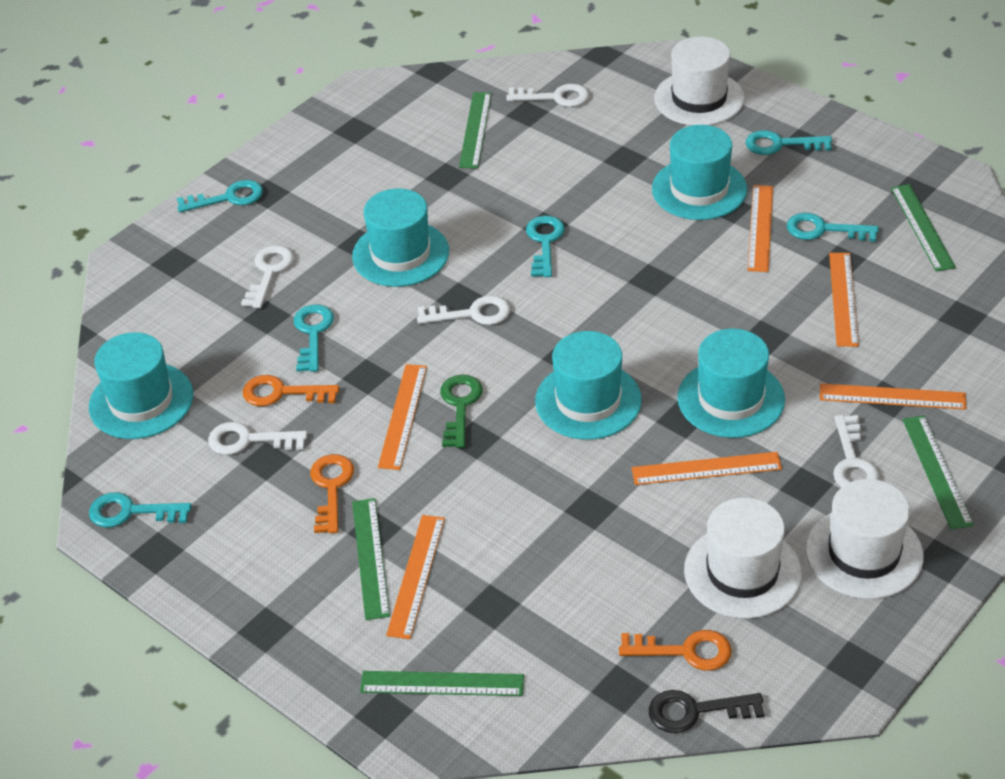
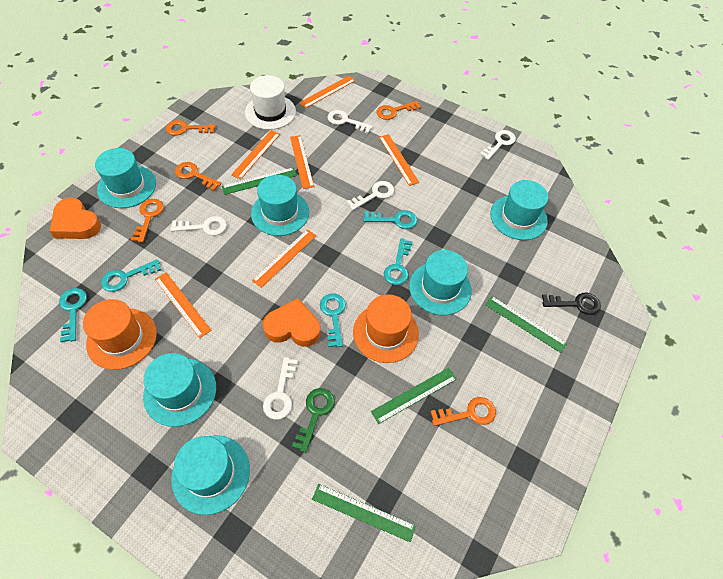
green ruler: 5 -> 4
orange hat: 0 -> 2
orange heart: 0 -> 2
orange key: 3 -> 5
turquoise hat: 5 -> 6
turquoise key: 6 -> 5
white hat: 3 -> 1

